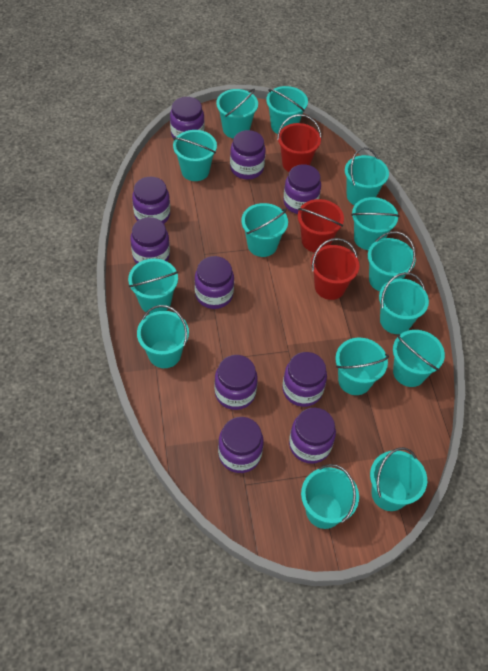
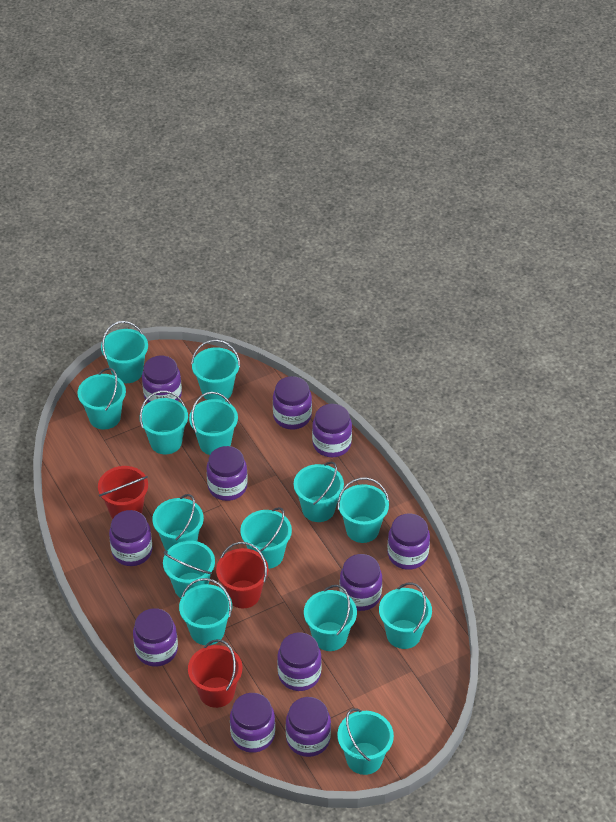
purple jar: 10 -> 11

